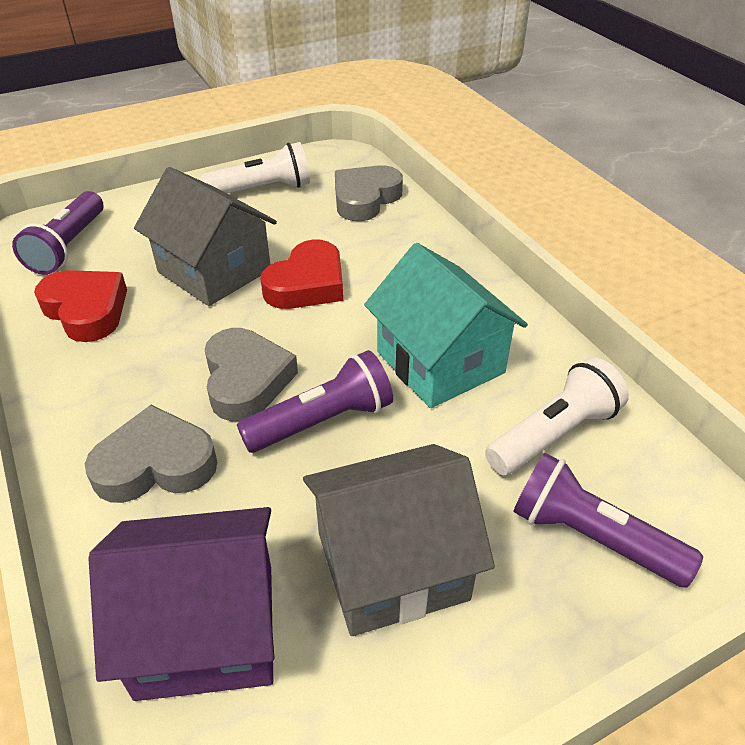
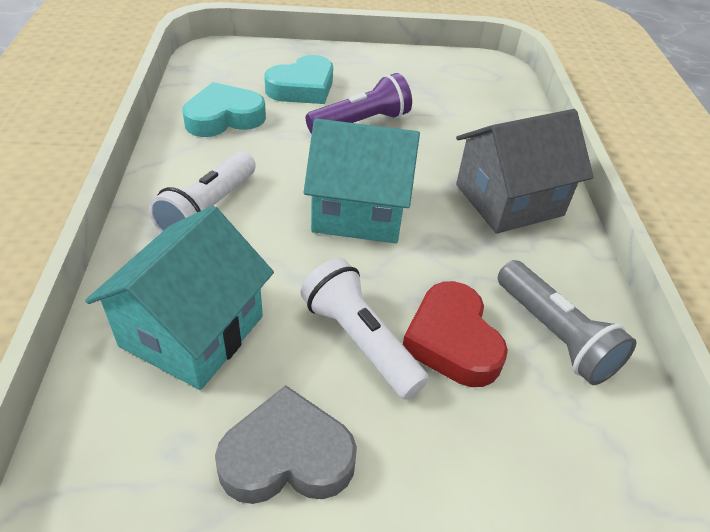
grey flashlight: 0 -> 1
grey heart: 3 -> 1
grey house: 2 -> 1
purple flashlight: 3 -> 1
purple house: 1 -> 0
red heart: 2 -> 1
turquoise heart: 0 -> 2
turquoise house: 1 -> 2

